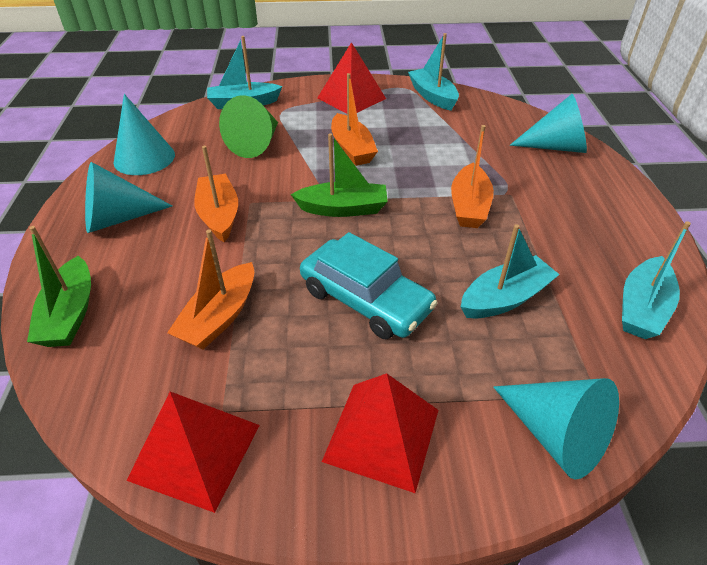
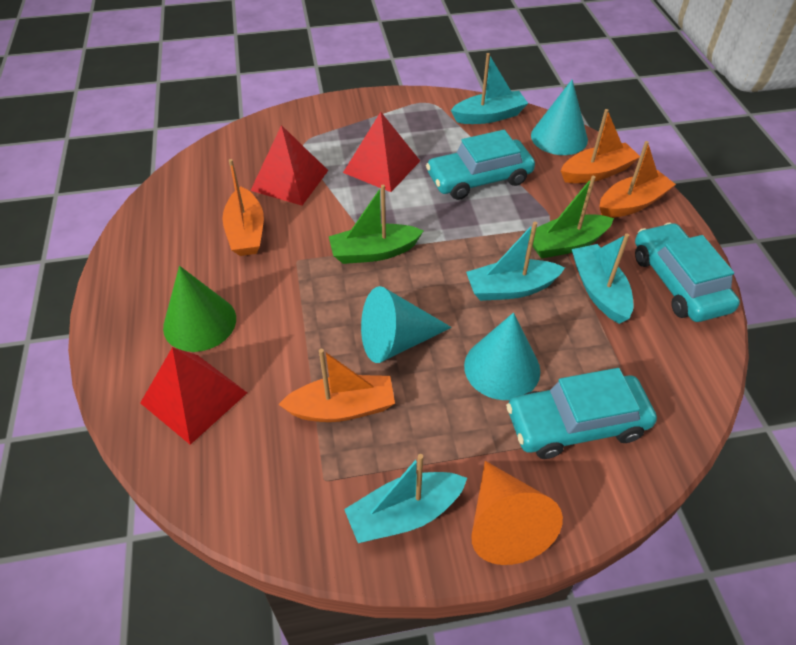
orange cone: 0 -> 1
turquoise car: 1 -> 3
turquoise cone: 4 -> 3

